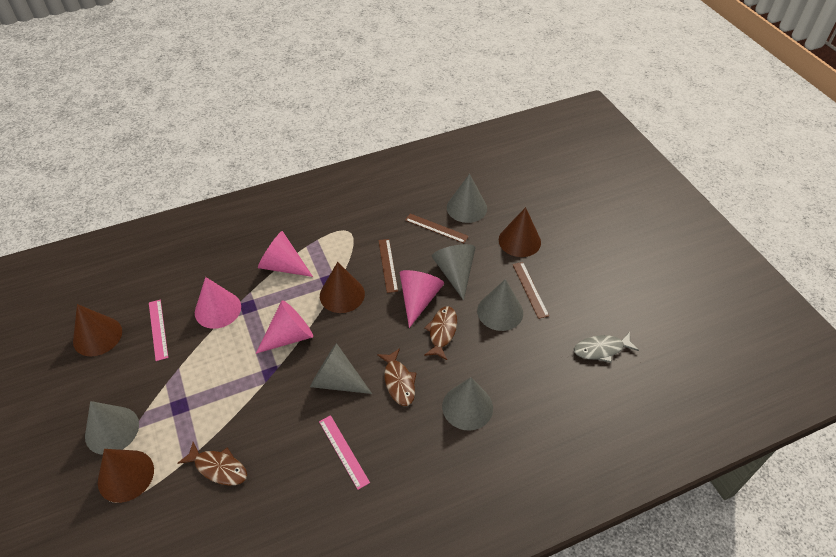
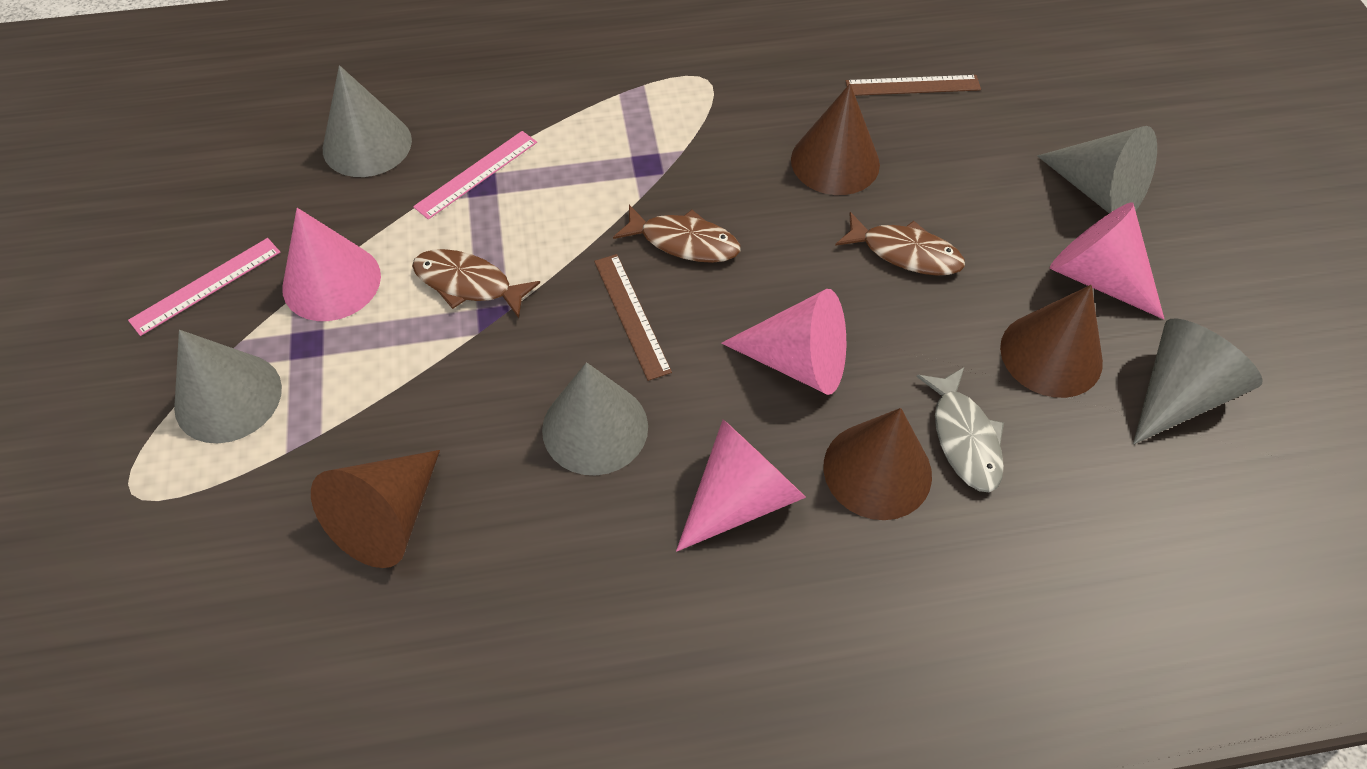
brown ruler: 3 -> 2
grey cone: 6 -> 5

